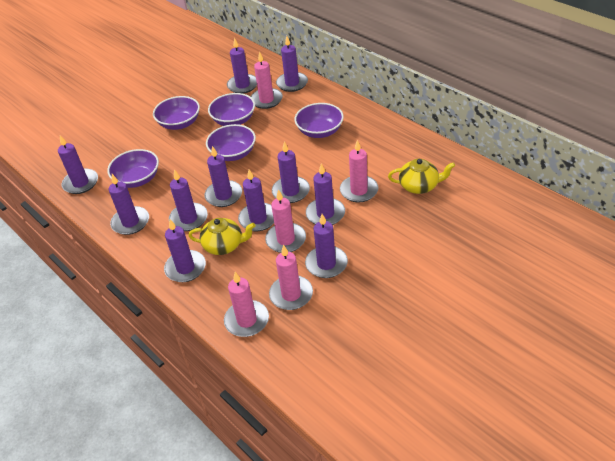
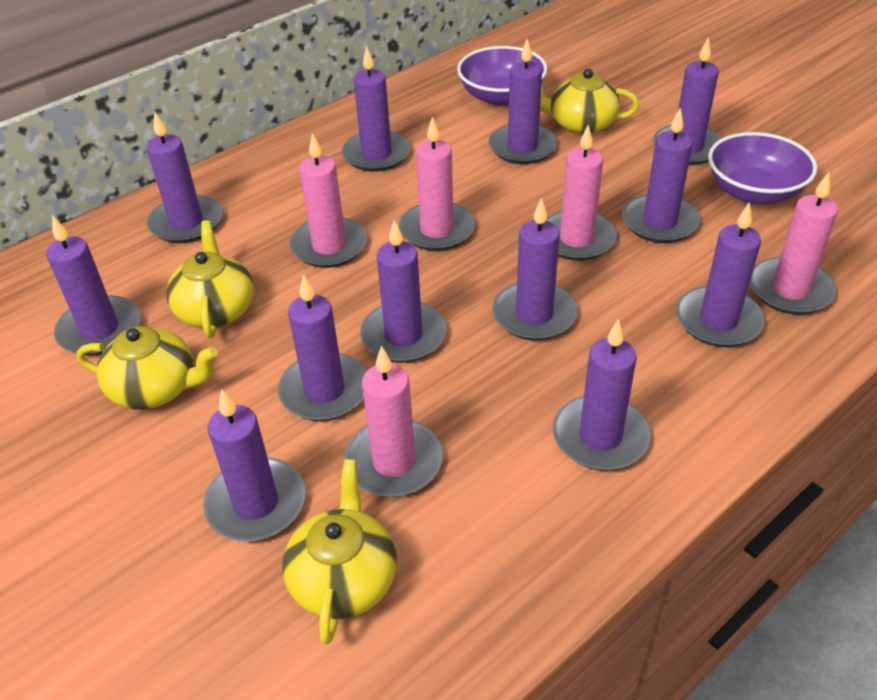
purple bowl: 5 -> 2
purple candle: 11 -> 12
yellow teapot: 2 -> 4

